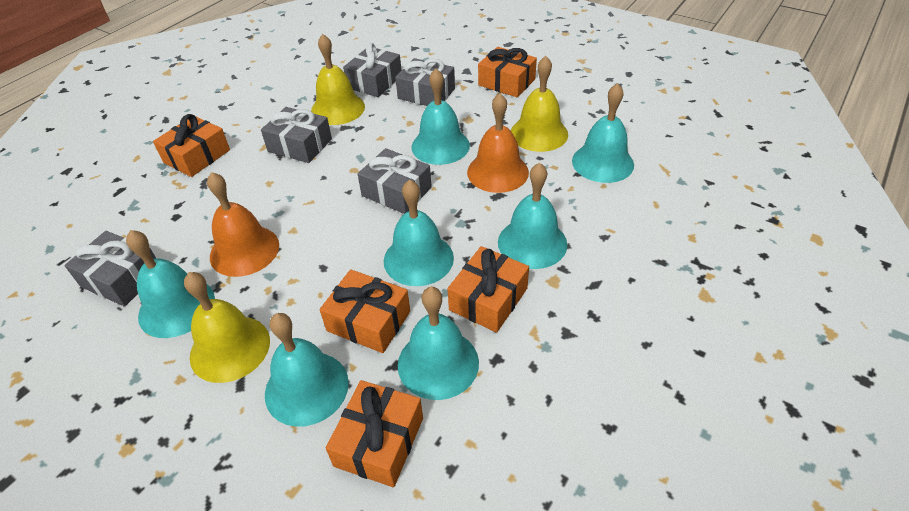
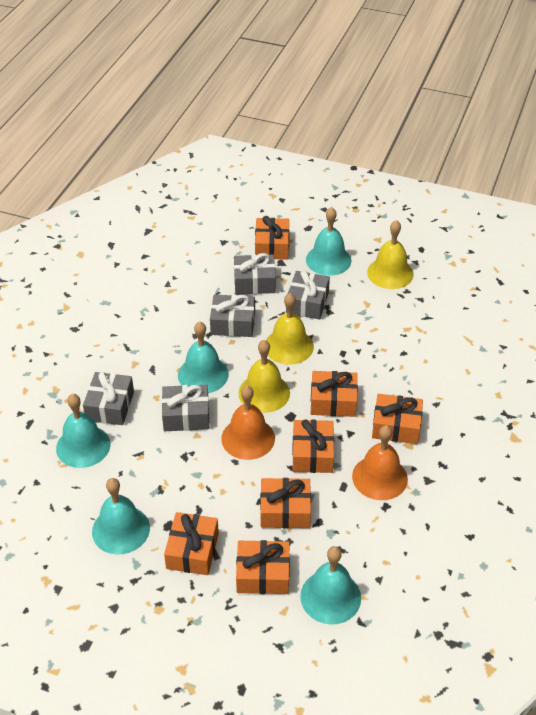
orange gift: 5 -> 7
turquoise bell: 7 -> 5

